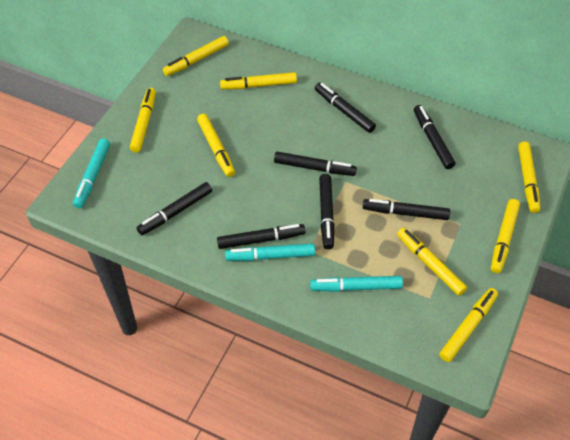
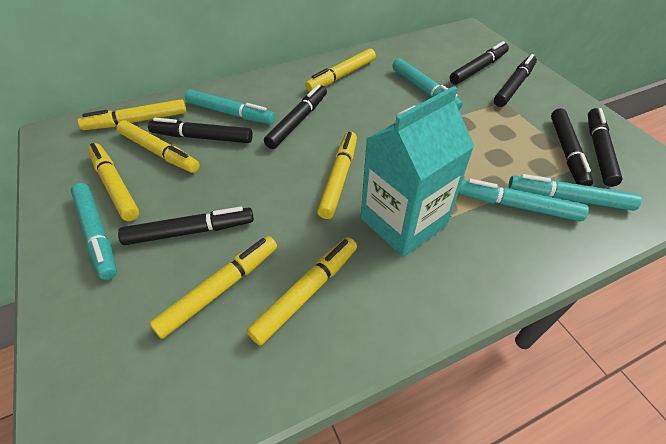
turquoise carton: 0 -> 1
turquoise marker: 3 -> 5
yellow marker: 8 -> 7

